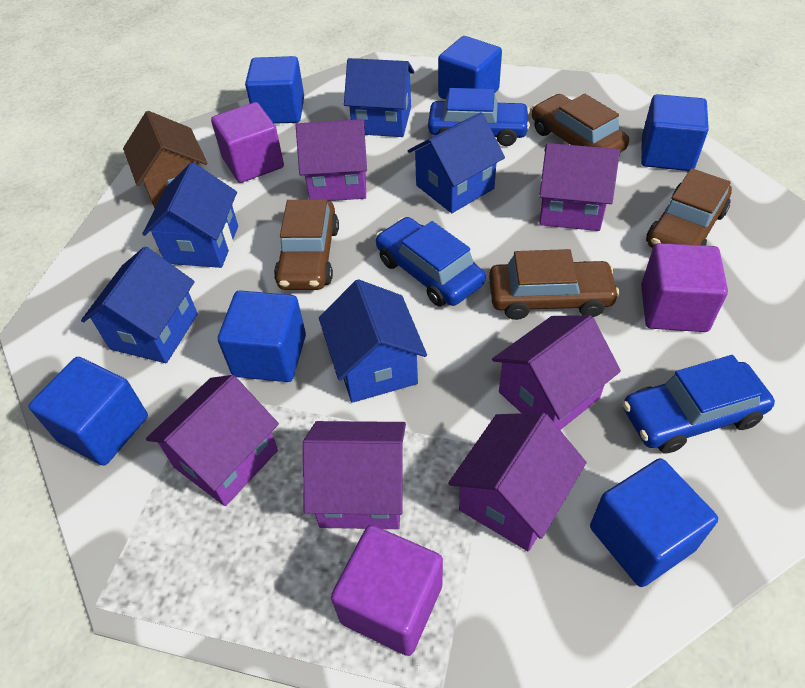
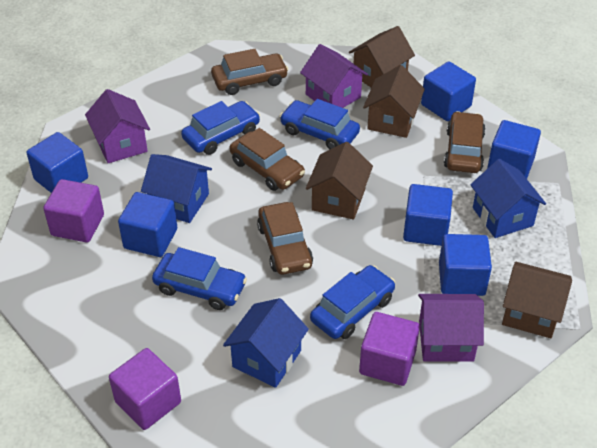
blue car: 3 -> 4
blue house: 5 -> 3
brown house: 1 -> 4
purple house: 6 -> 3

